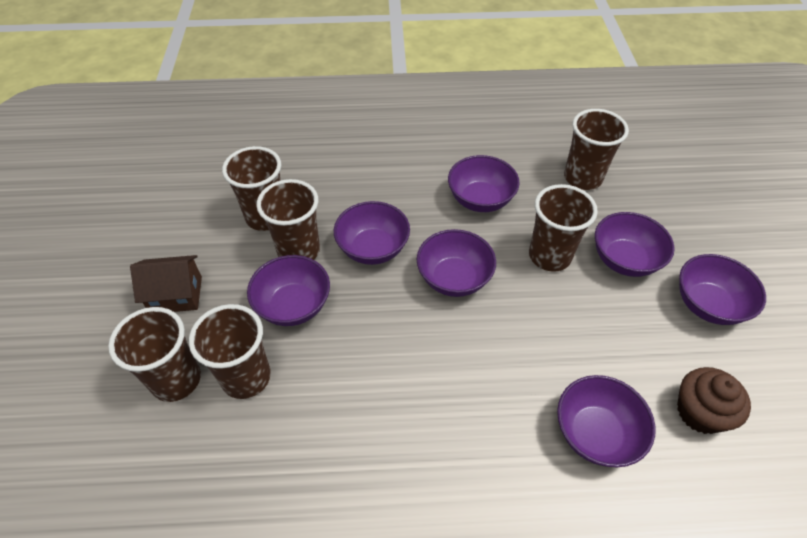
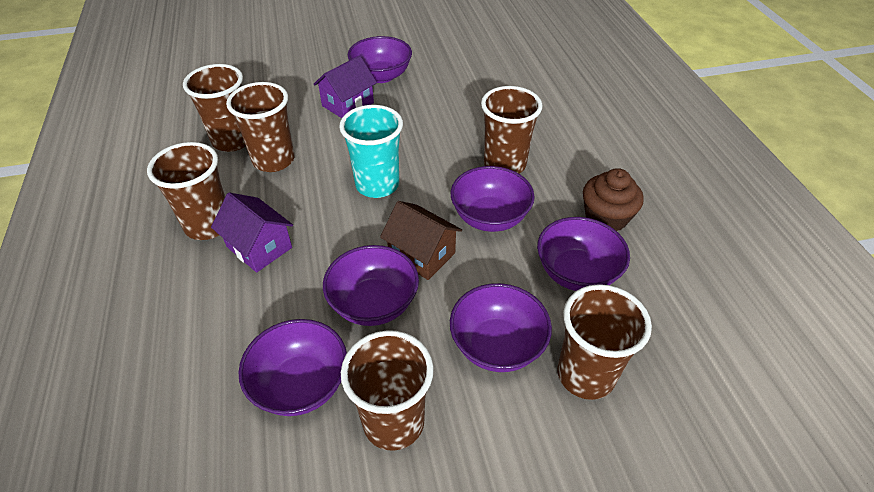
purple bowl: 7 -> 6
purple house: 0 -> 2
turquoise cup: 0 -> 1

